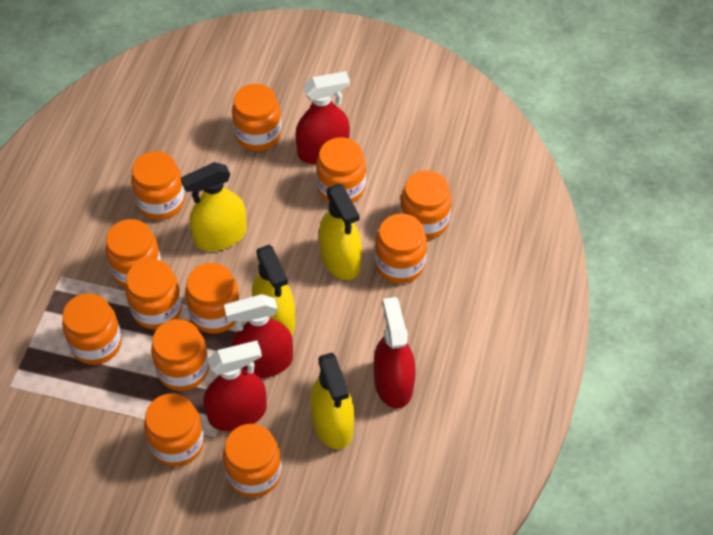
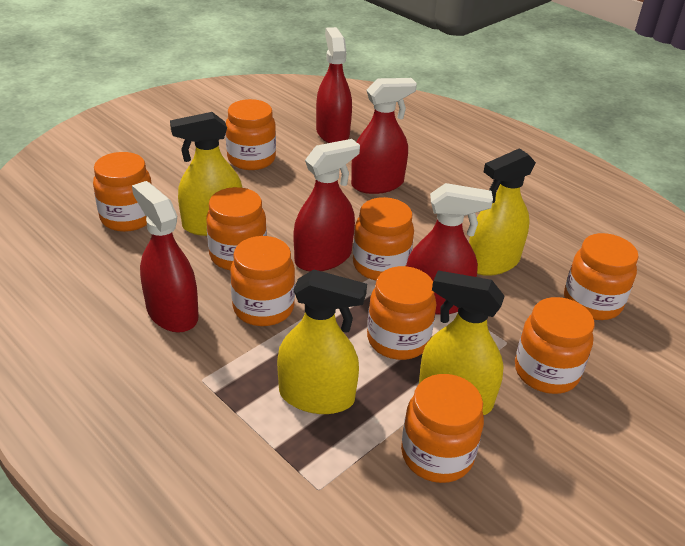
orange jar: 12 -> 9
red spray bottle: 4 -> 5

